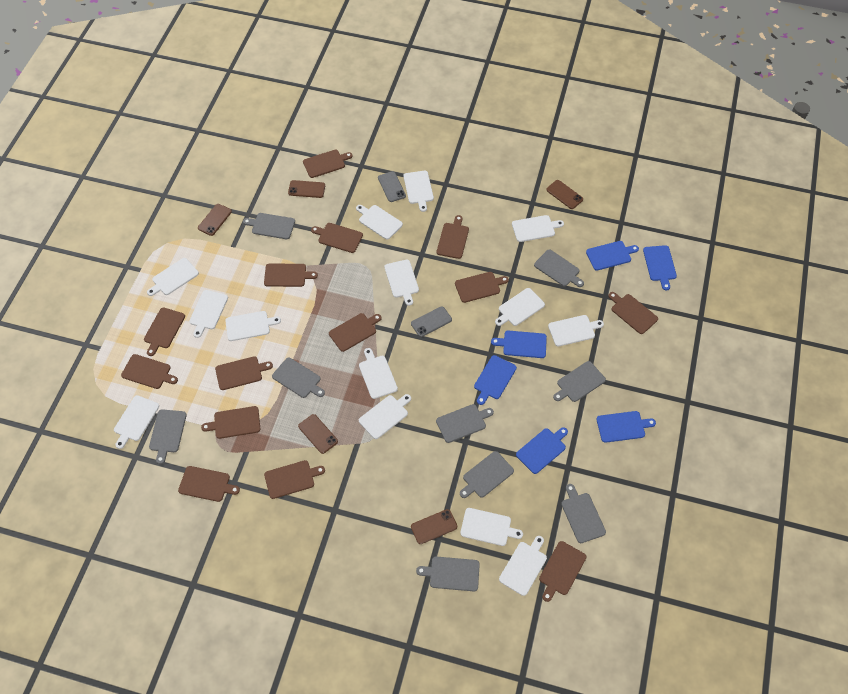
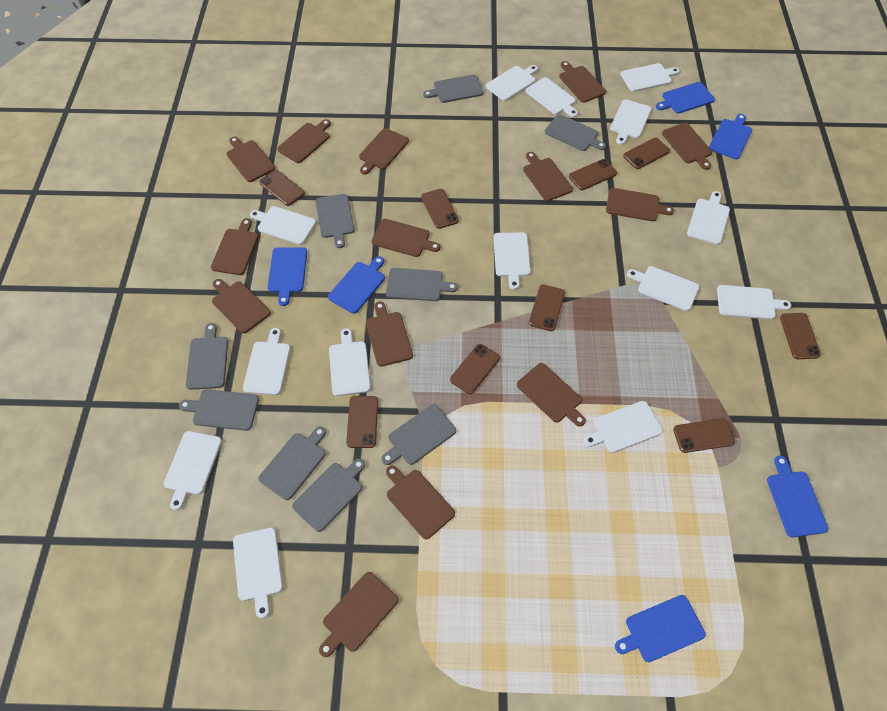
brown phone: 5 -> 9
grey phone: 2 -> 0

